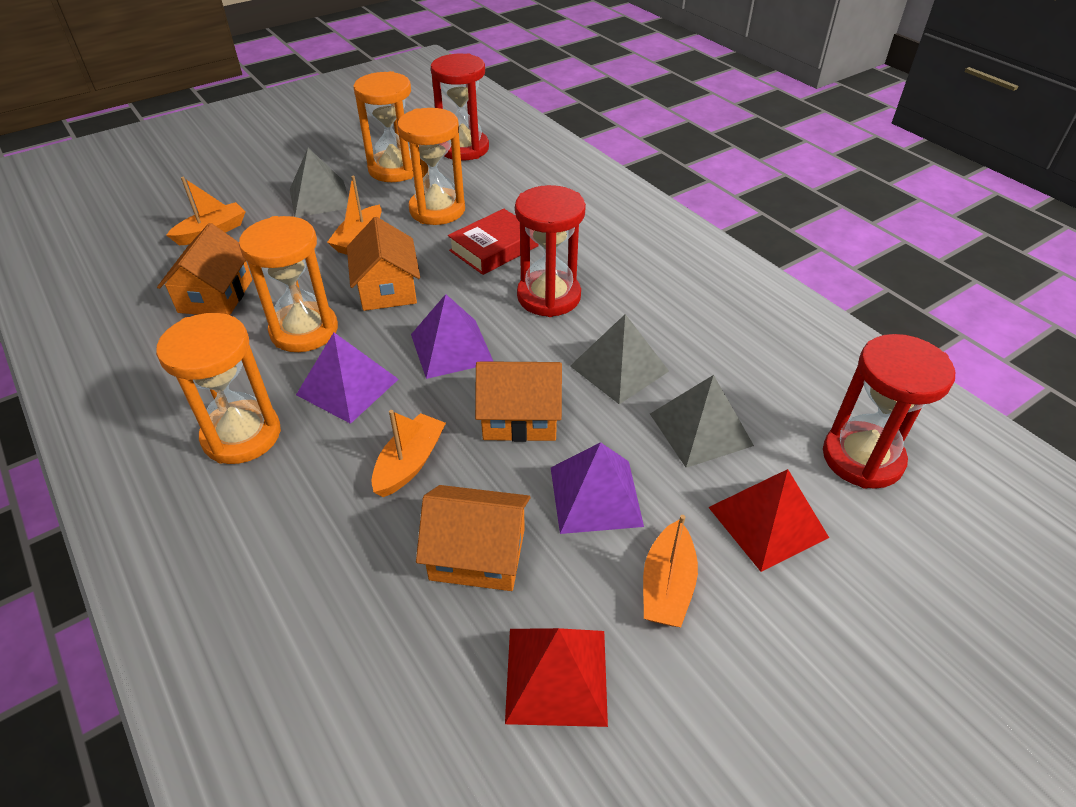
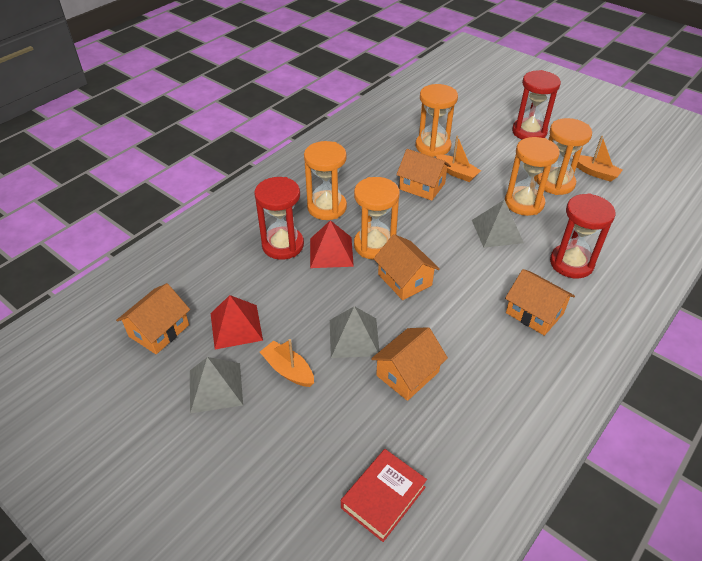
orange boat: 4 -> 3
orange hourglass: 4 -> 5
orange house: 4 -> 5
purple pyramid: 3 -> 0

